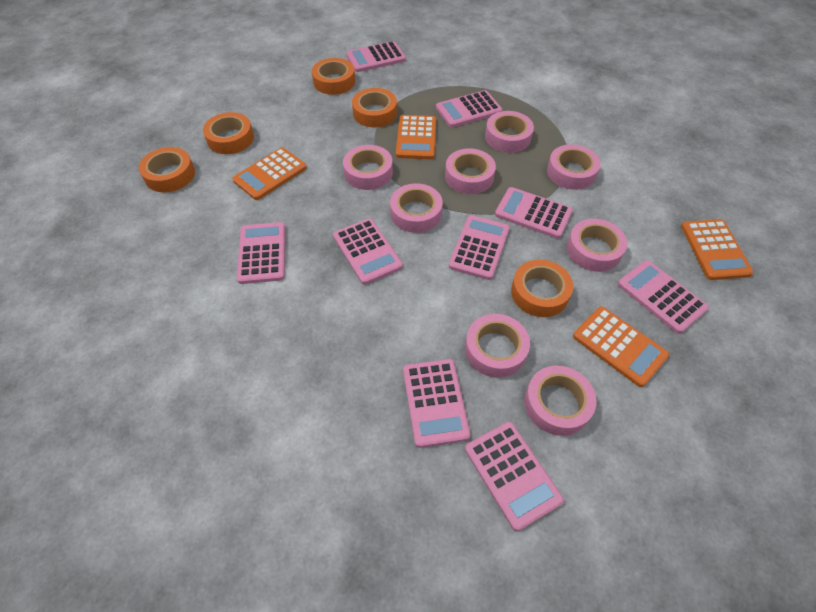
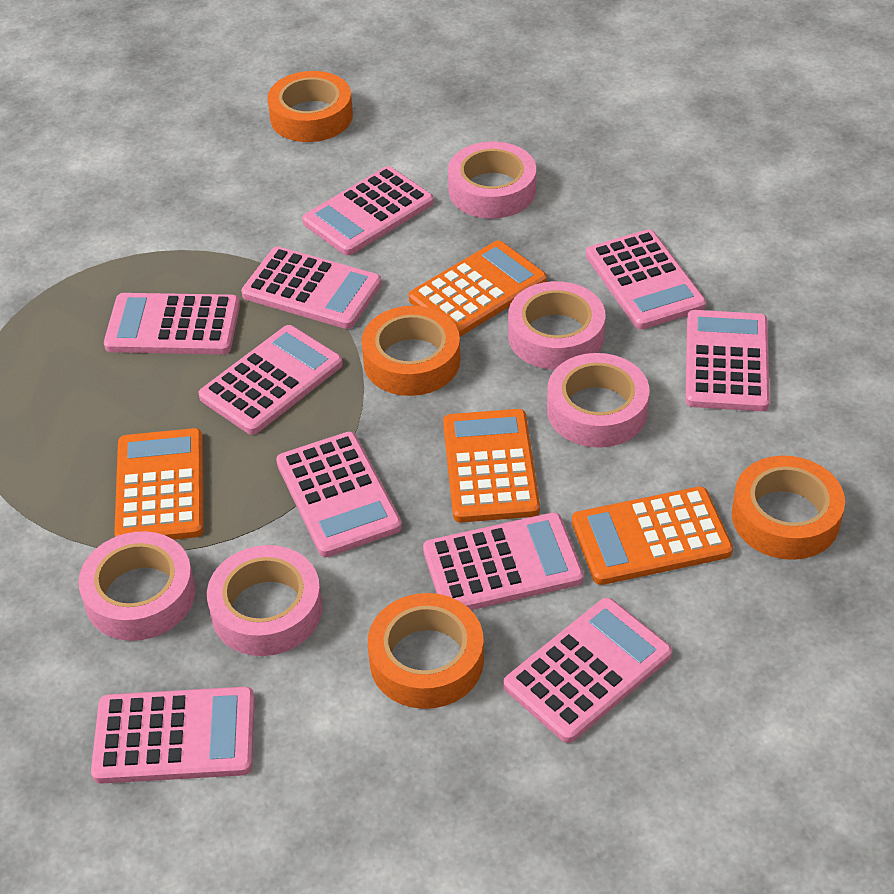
orange tape: 5 -> 4
pink calculator: 9 -> 10
pink tape: 8 -> 5

